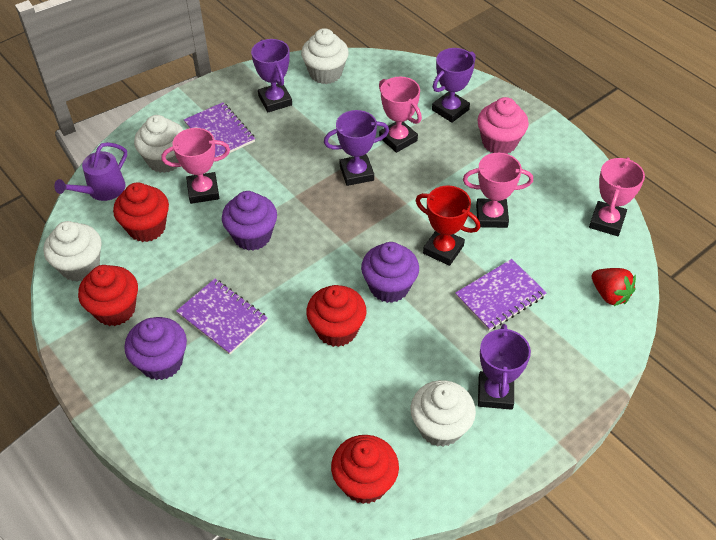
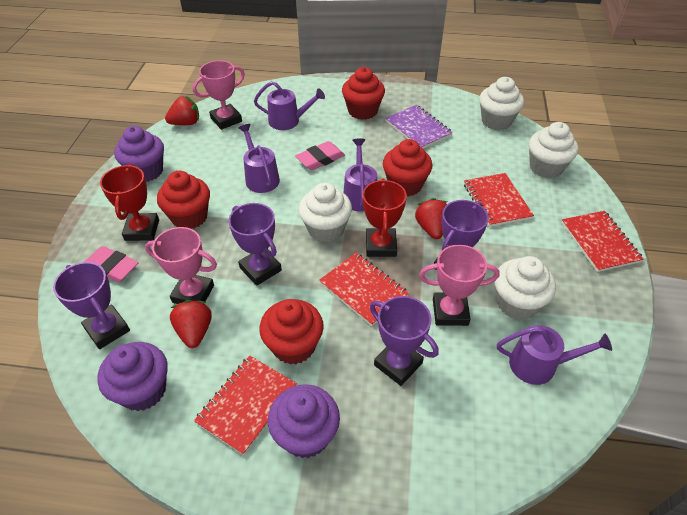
pink cupcake: 1 -> 0
pink eraser: 0 -> 2
pink trophy: 4 -> 3
purple notebook: 3 -> 1
purple watering can: 1 -> 4
red notebook: 0 -> 4
red strawberry: 1 -> 3
red trophy: 1 -> 2

